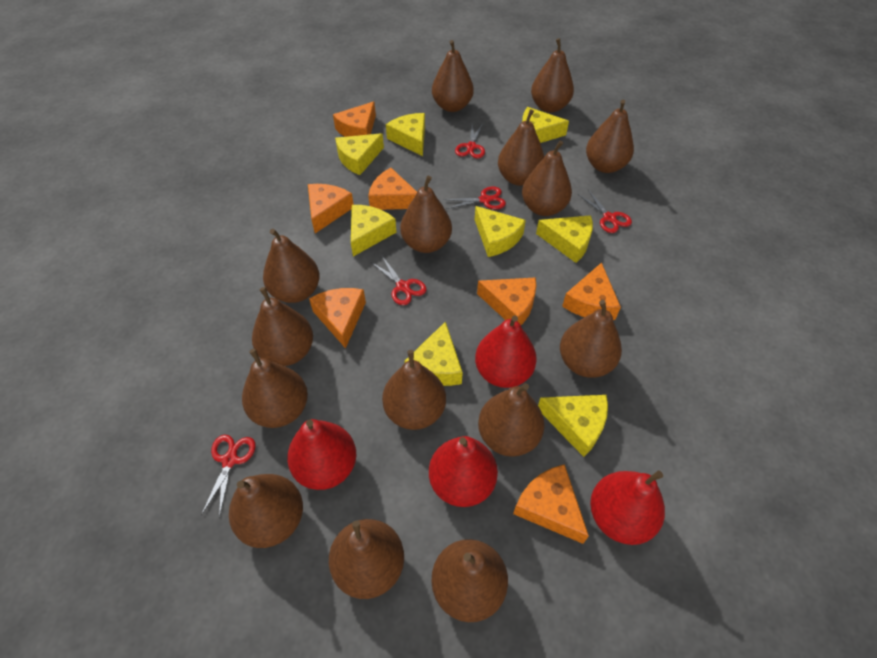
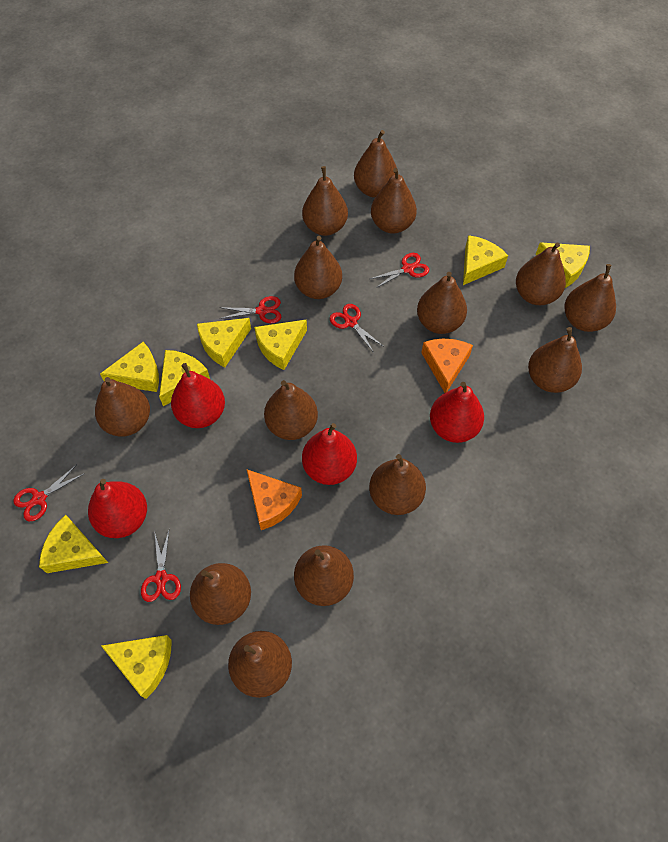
brown pear: 15 -> 14
orange cheese: 7 -> 2

